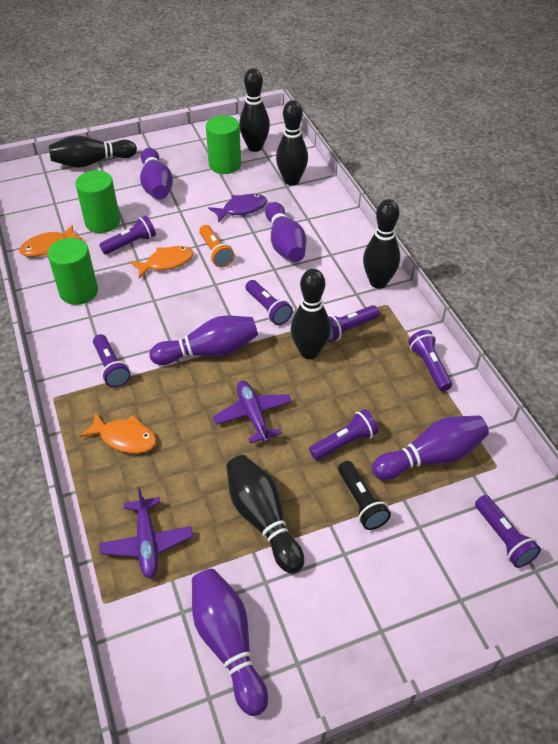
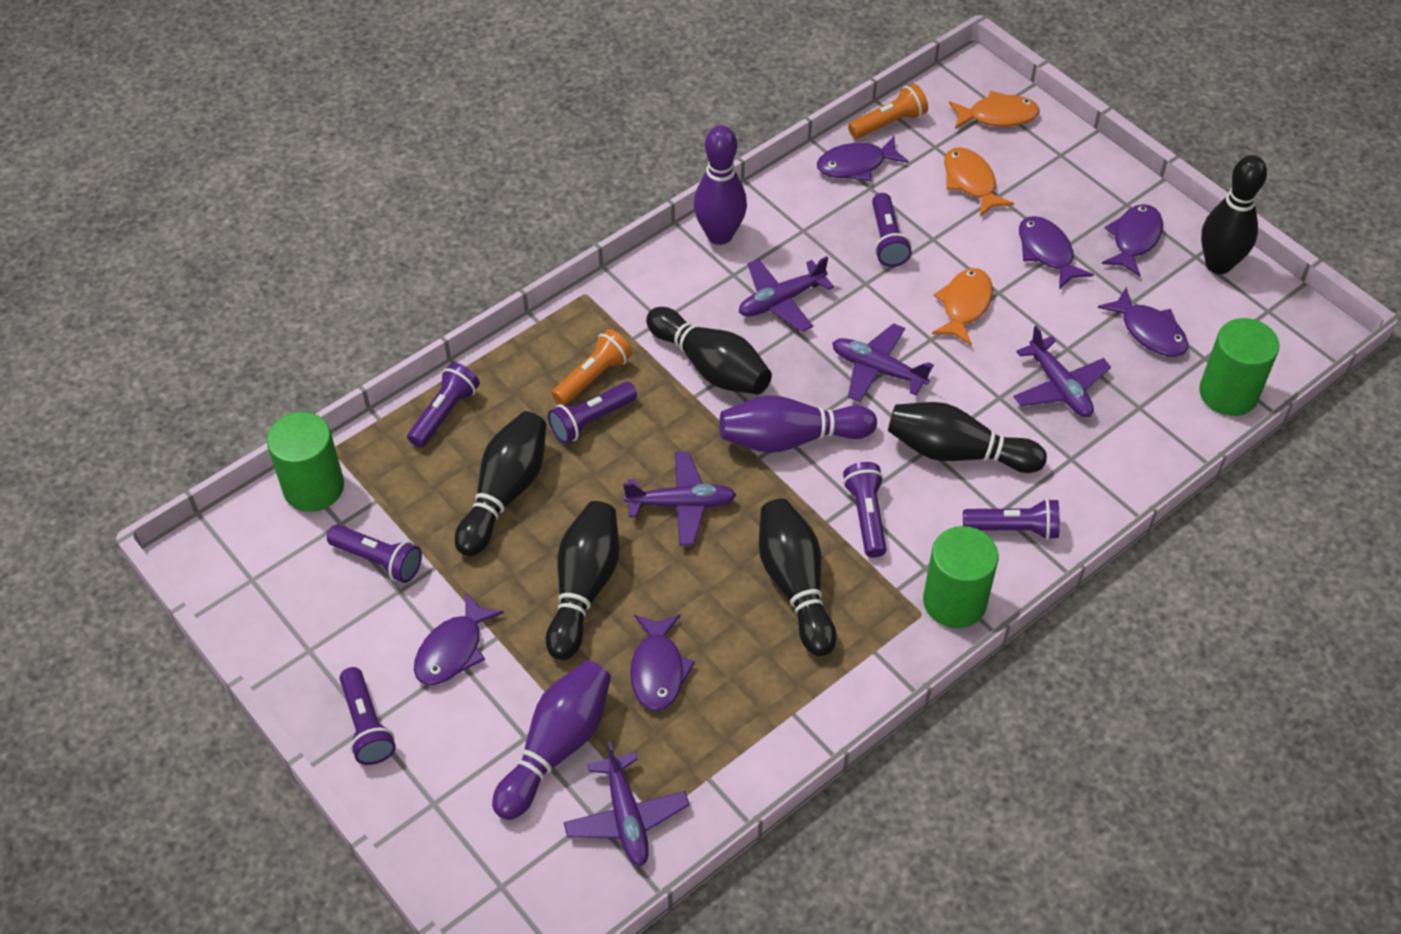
black flashlight: 1 -> 0
orange flashlight: 1 -> 2
purple bowling pin: 5 -> 3
purple fish: 1 -> 6
purple plane: 2 -> 5

